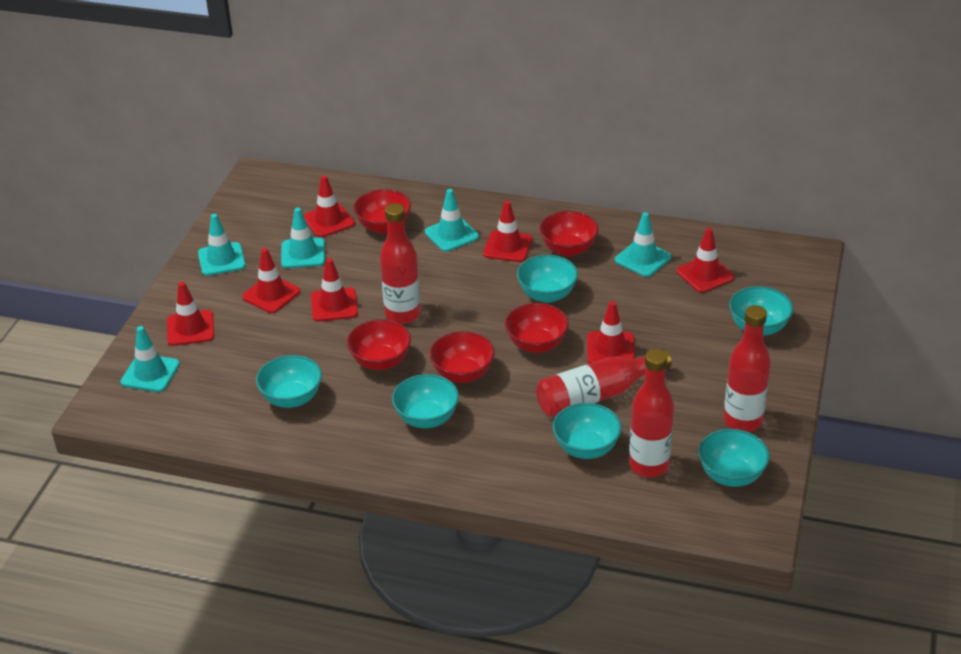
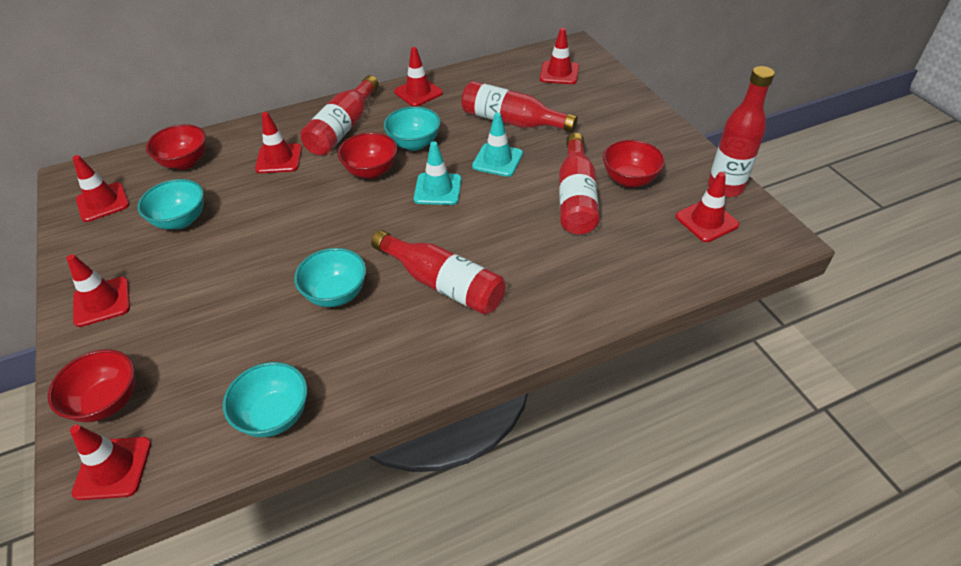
red bottle: 4 -> 5
red bowl: 5 -> 4
turquoise bowl: 6 -> 4
turquoise traffic cone: 5 -> 2

